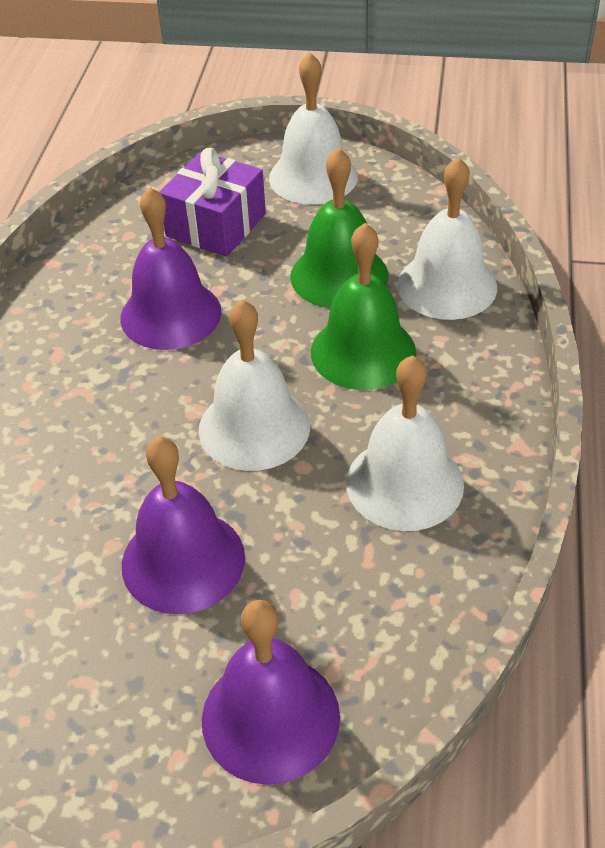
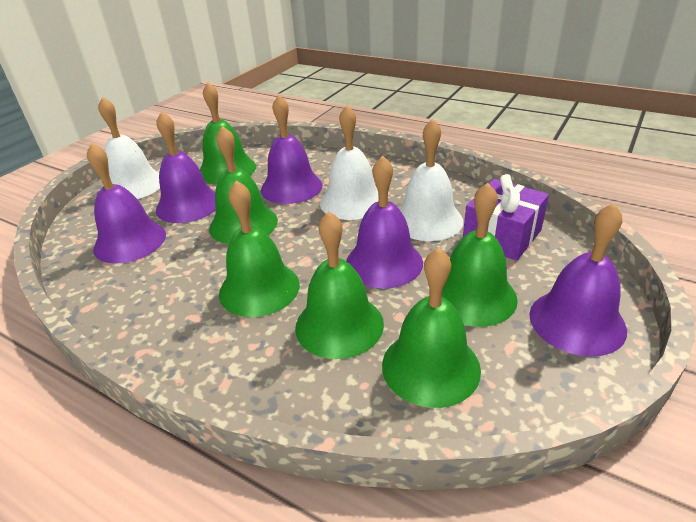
green bell: 2 -> 6
purple bell: 3 -> 5
white bell: 4 -> 3

